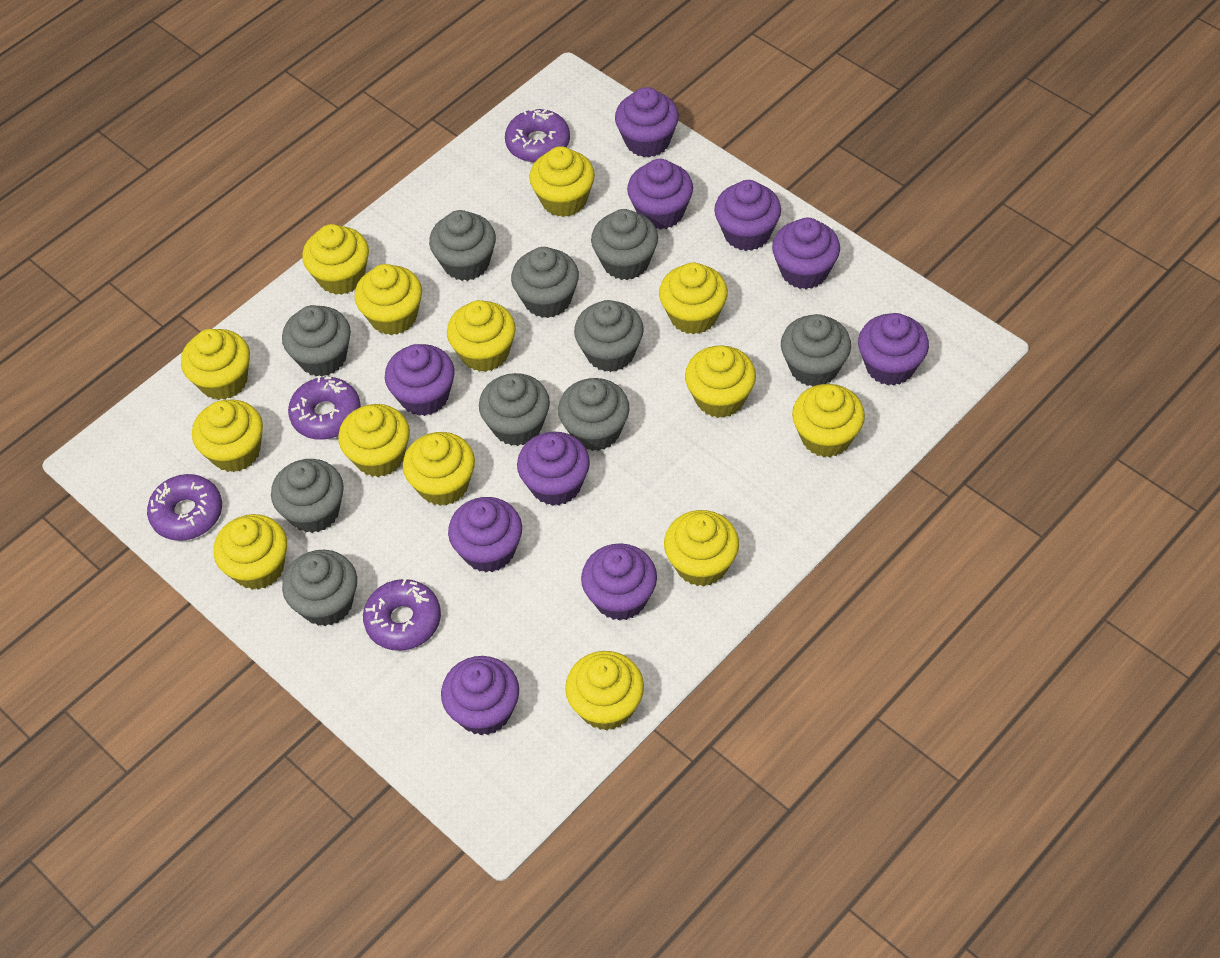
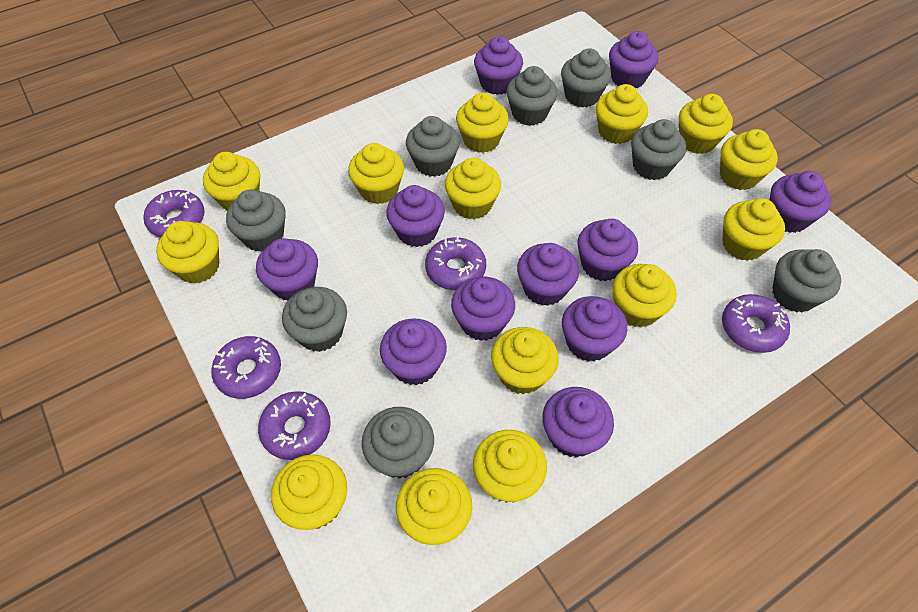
grey cupcake: 10 -> 8
purple cupcake: 10 -> 11
purple donut: 4 -> 5

